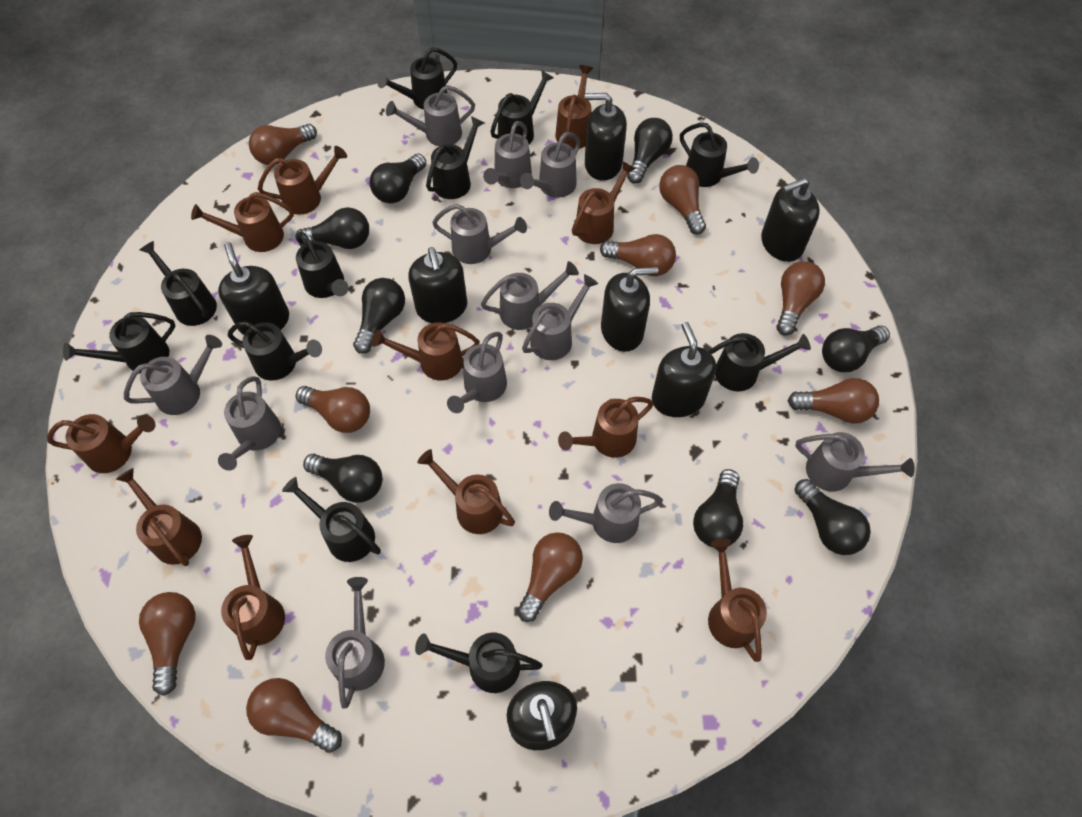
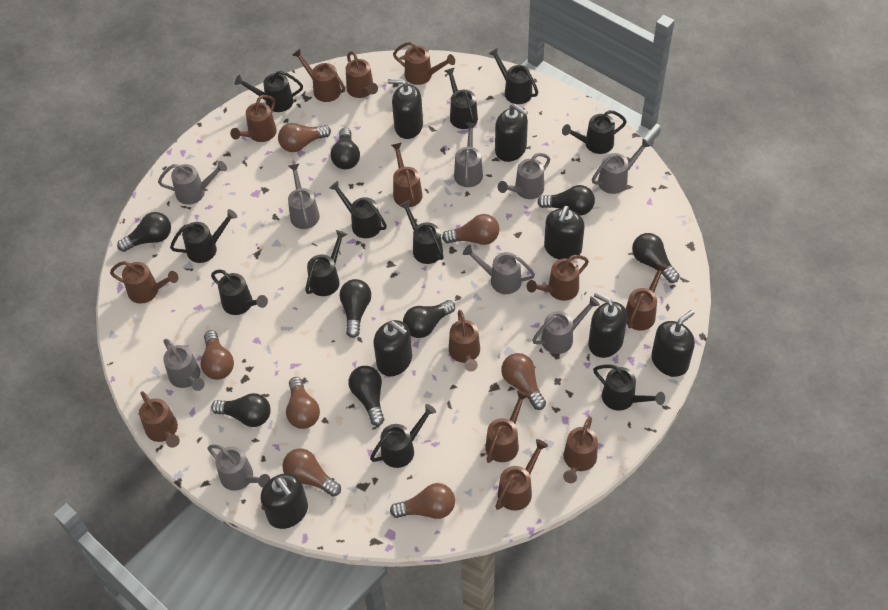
brown light bulb: 9 -> 7
brown watering can: 11 -> 13
grey watering can: 12 -> 9

